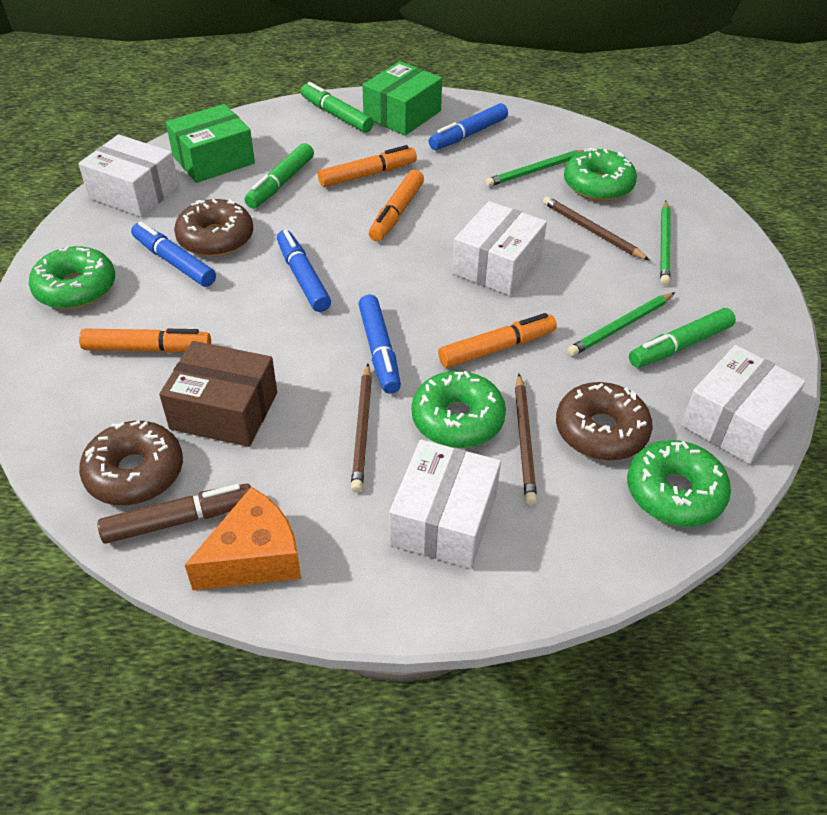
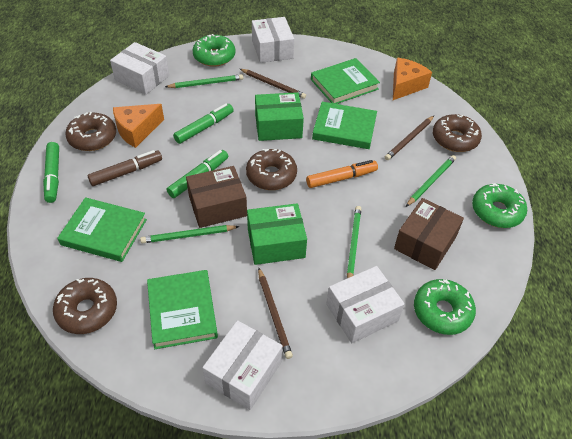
blue marker: 4 -> 0
brown box: 1 -> 2
brown donut: 3 -> 4
green book: 0 -> 4
green donut: 4 -> 3
green pencil: 3 -> 4
orange cheese: 1 -> 2
orange marker: 4 -> 1

